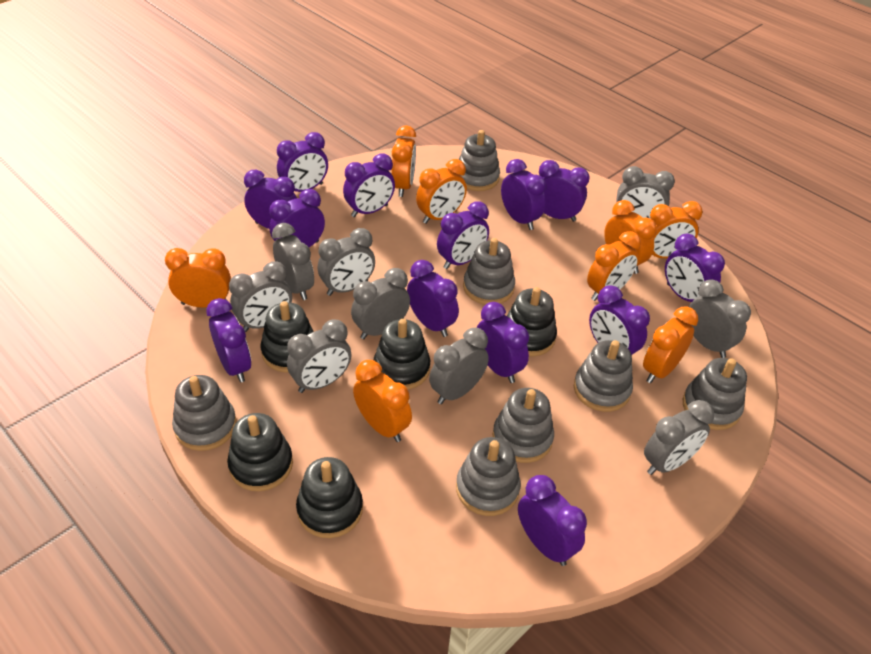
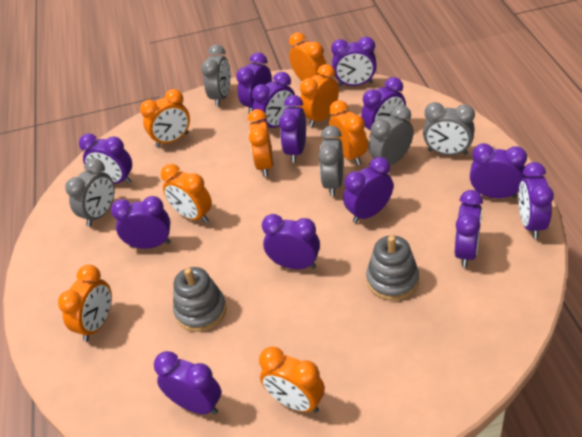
black stacking toy: 5 -> 0
grey clock: 9 -> 5
grey stacking toy: 7 -> 2

